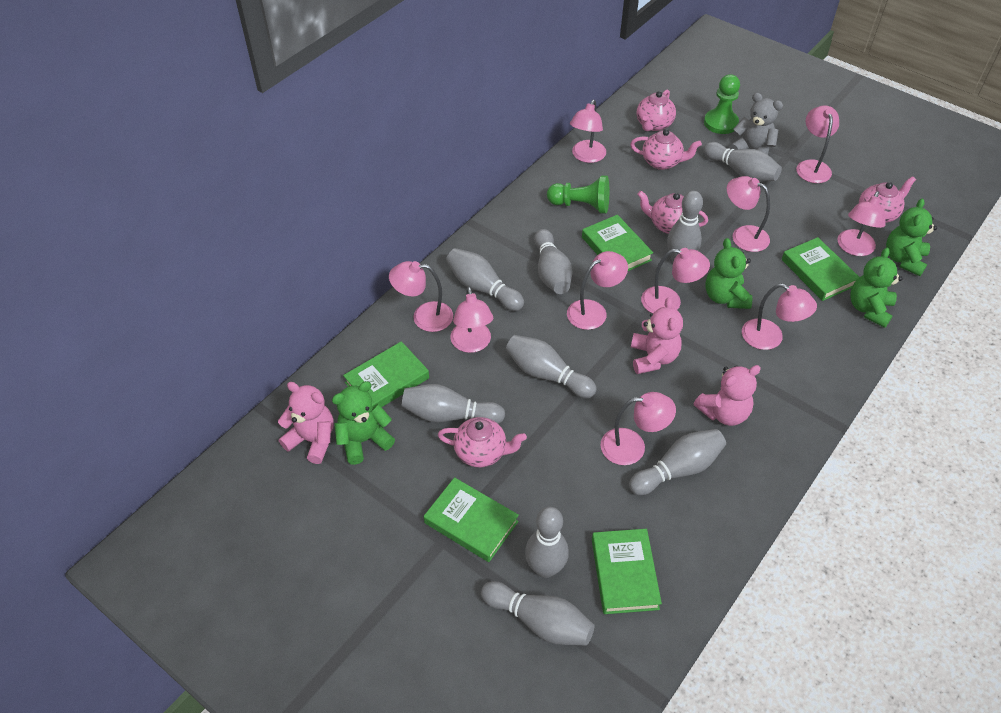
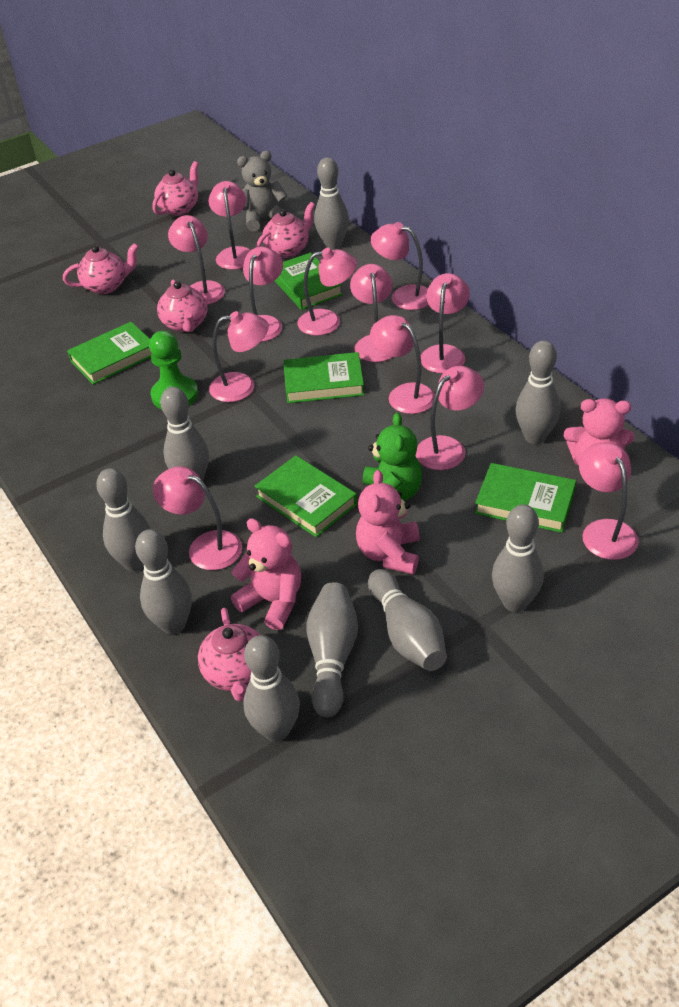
green pawn: 2 -> 1
green teddy bear: 4 -> 1
pink lamp: 10 -> 12

